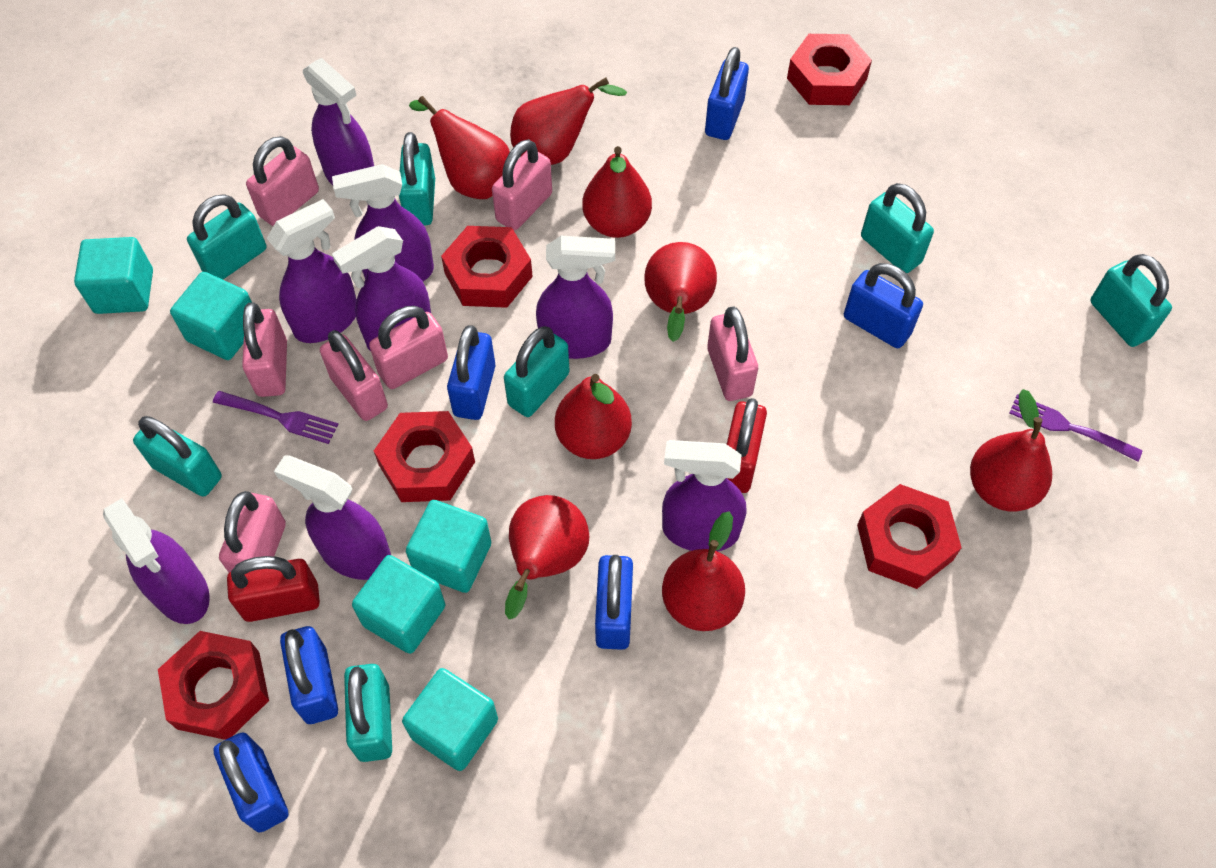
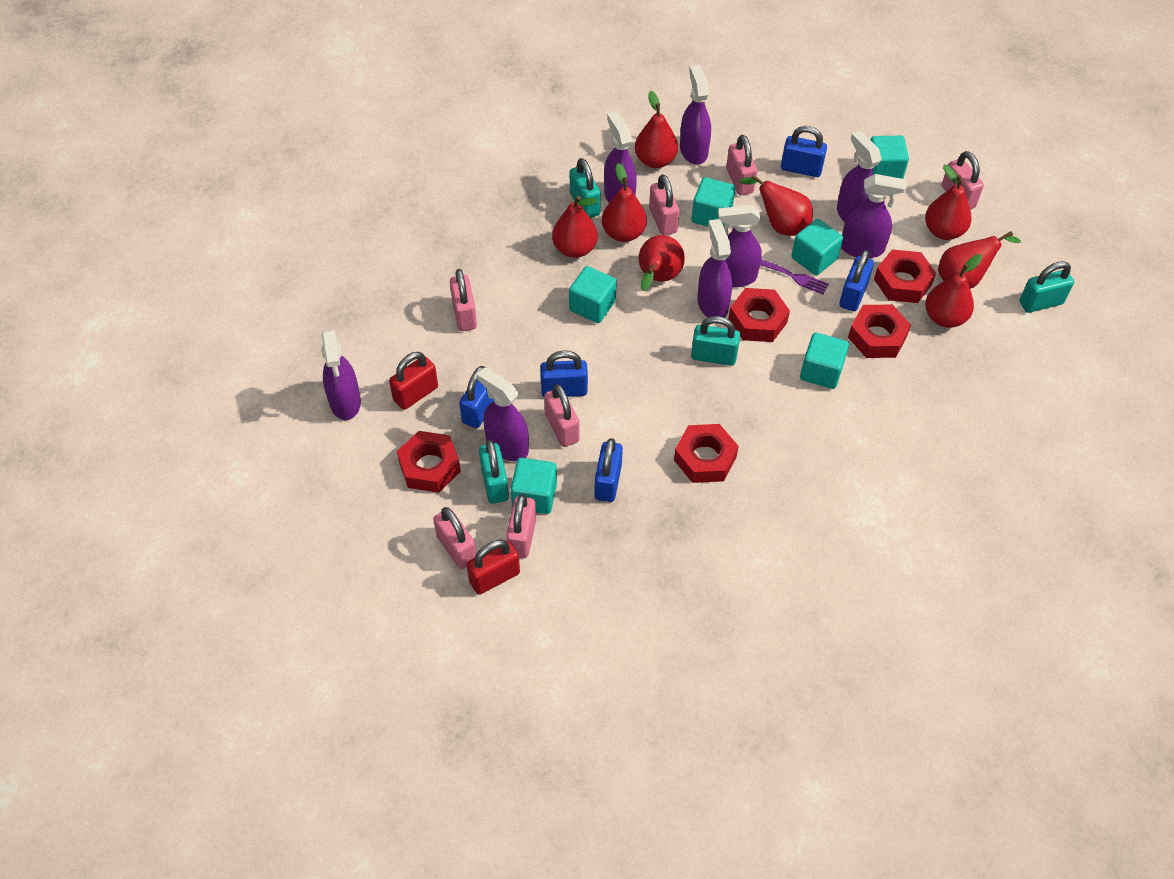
blue padlock: 6 -> 5
purple fork: 2 -> 1
turquoise cube: 5 -> 6
turquoise padlock: 7 -> 4

